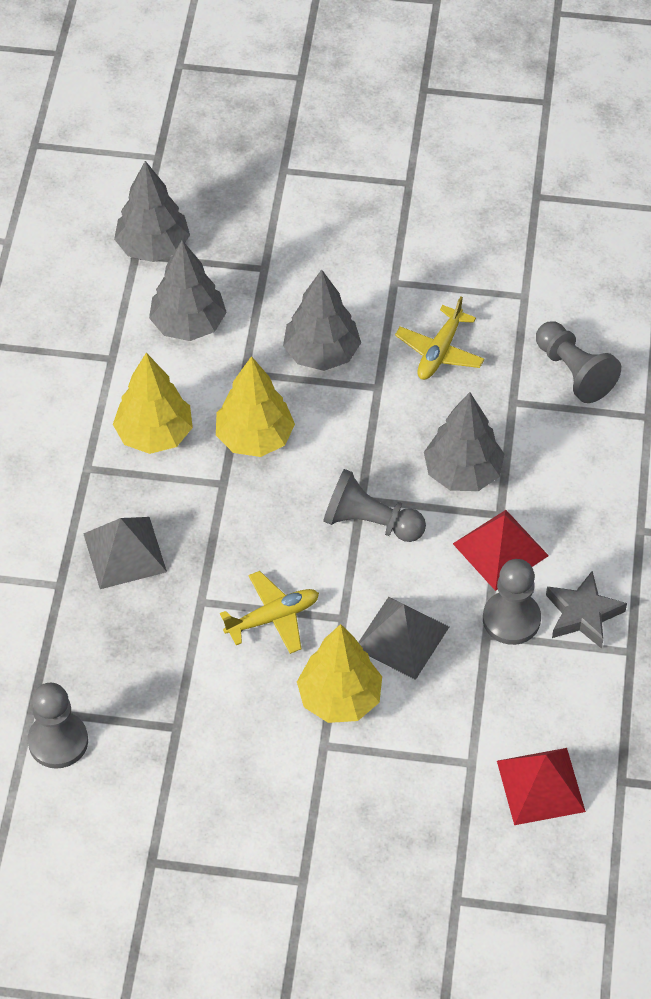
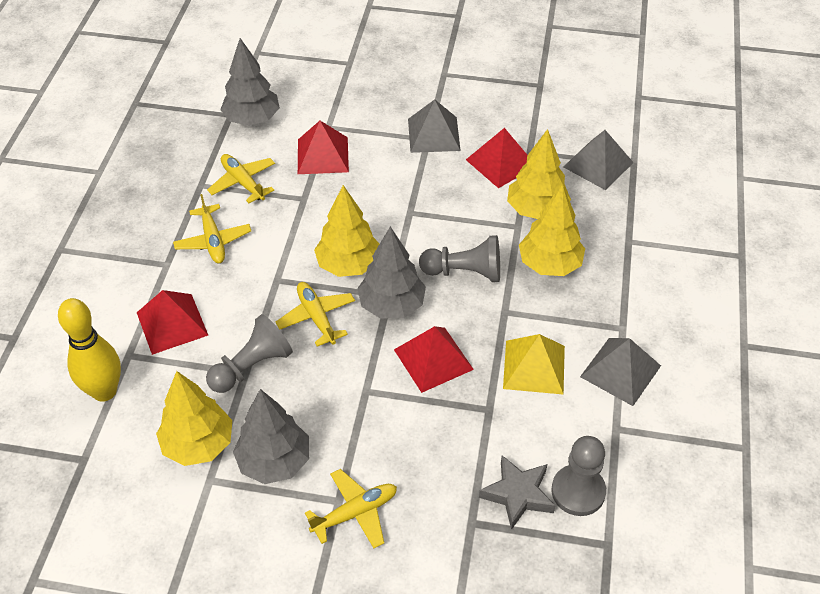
grey pawn: 4 -> 3
grey pyramid: 2 -> 3
grey tree: 4 -> 3
red pyramid: 2 -> 4
yellow bowling pin: 0 -> 1
yellow plane: 2 -> 4
yellow pyramid: 0 -> 1
yellow tree: 3 -> 4

